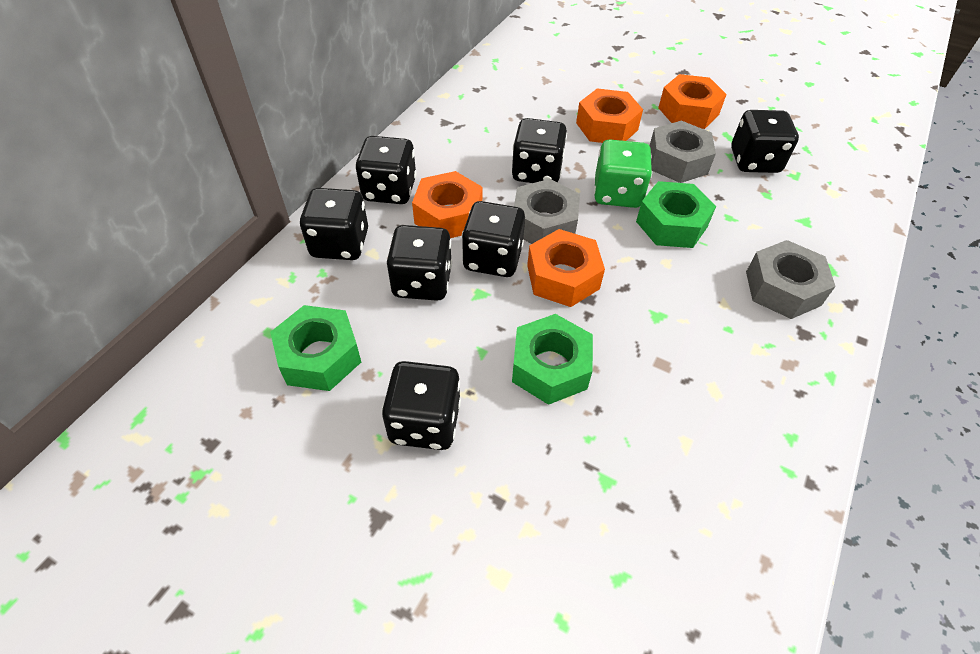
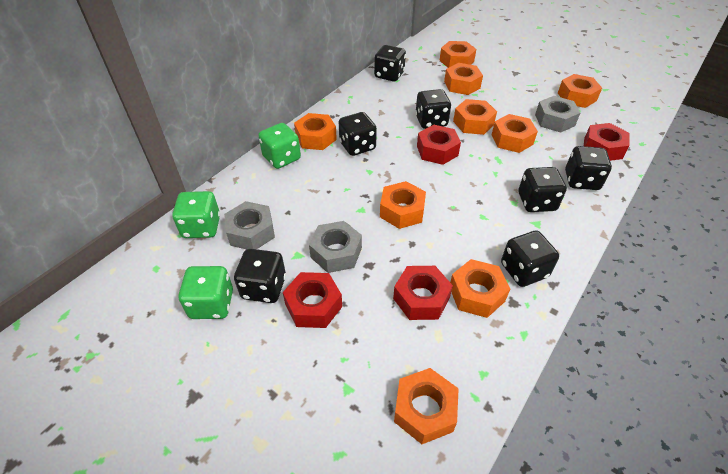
green dice: 1 -> 3
green nut: 3 -> 0
orange nut: 4 -> 9
red nut: 0 -> 4

